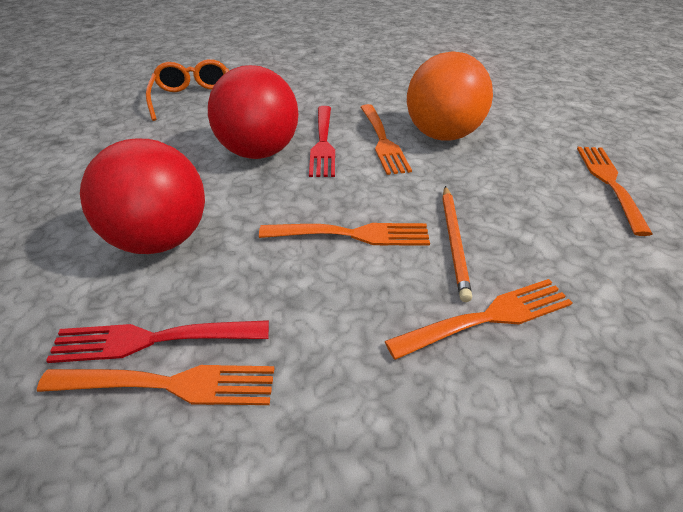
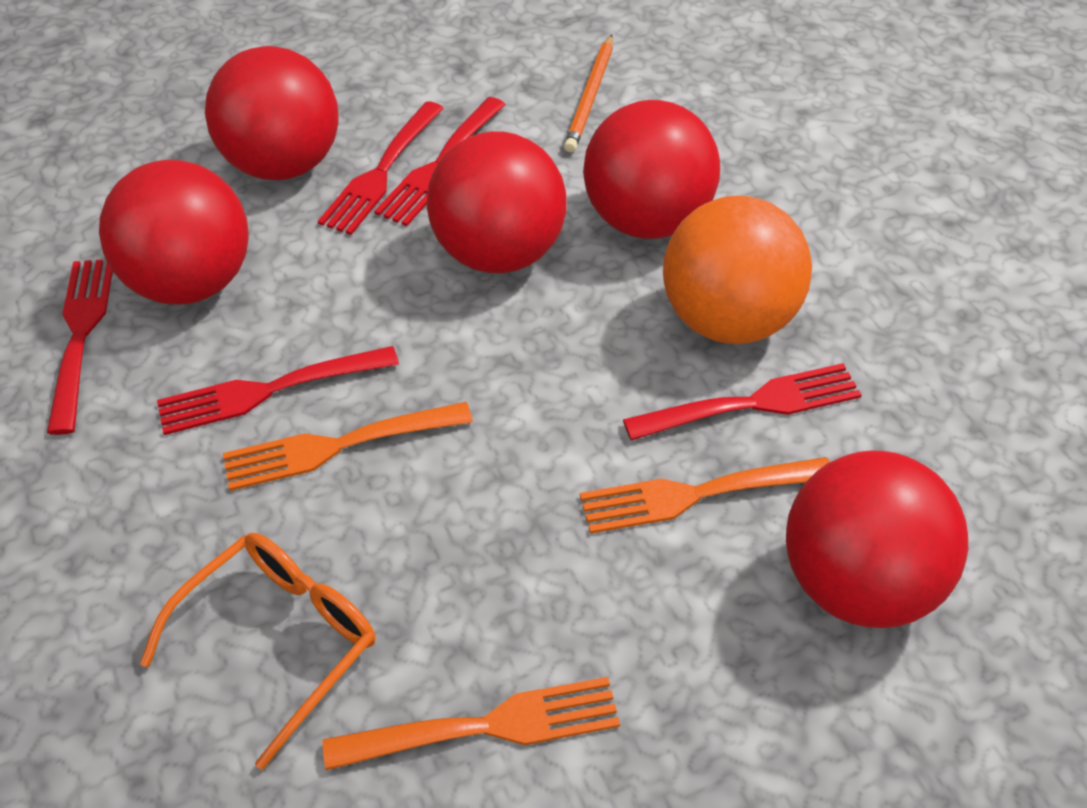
orange fork: 5 -> 3
red ball: 2 -> 5
red fork: 2 -> 5

